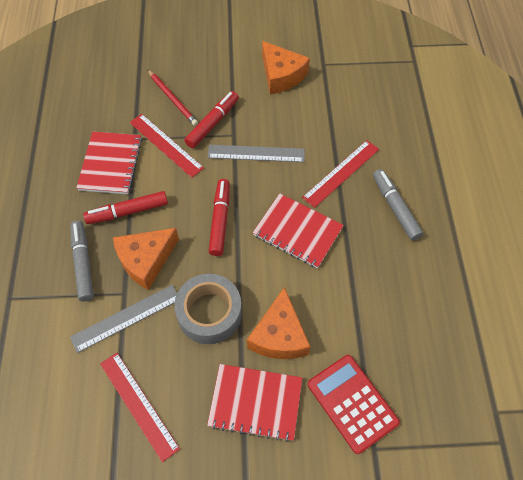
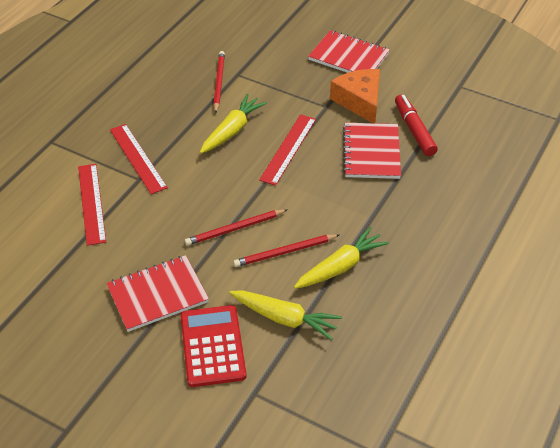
grey marker: 2 -> 0
grey ruler: 2 -> 0
grey tape: 1 -> 0
orange cheese: 3 -> 1
red marker: 3 -> 1
red pencil: 1 -> 3
yellow carrot: 0 -> 3

